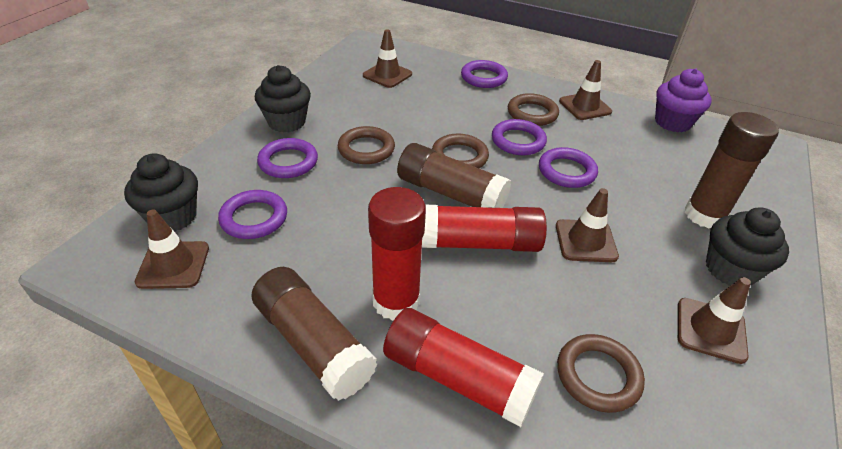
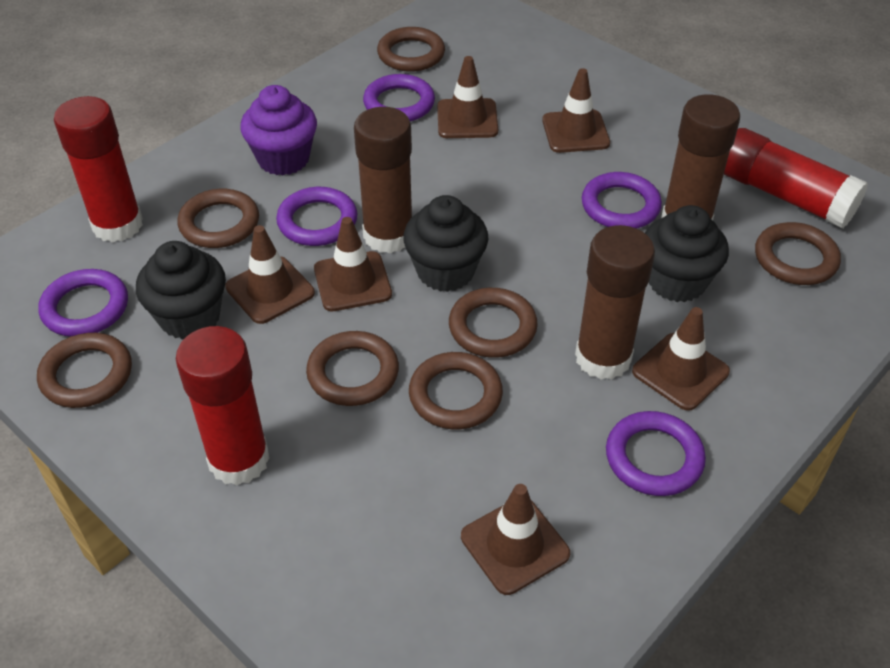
brown ring: 4 -> 7
brown traffic cone: 5 -> 6

